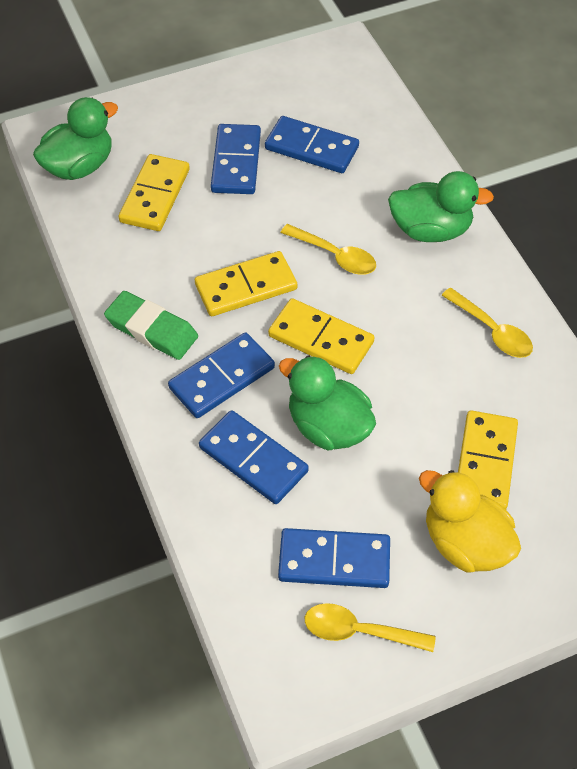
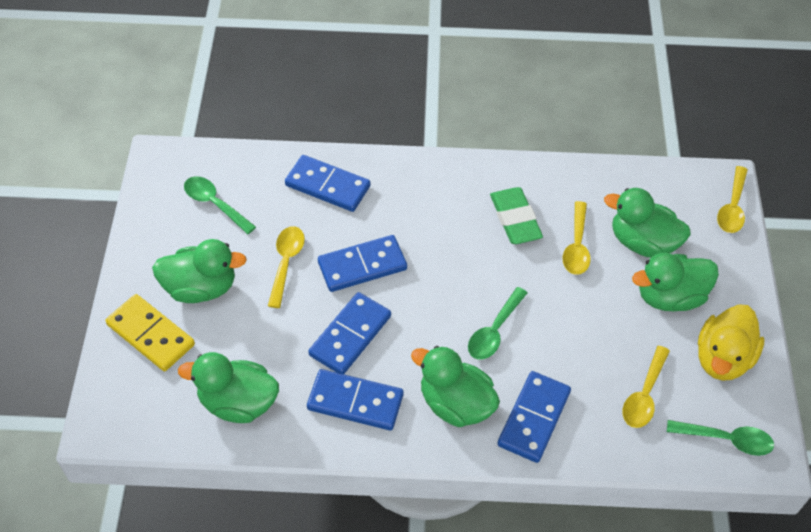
green duck: 3 -> 5
green spoon: 0 -> 3
yellow domino: 4 -> 1
yellow spoon: 3 -> 4

